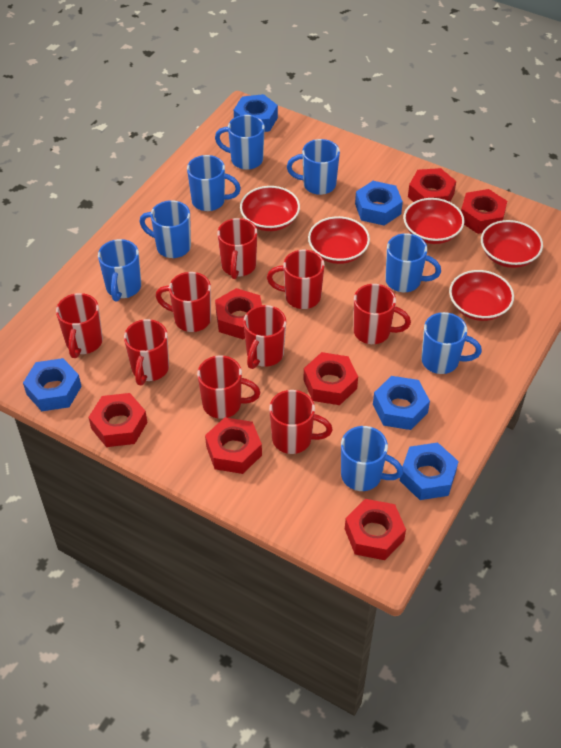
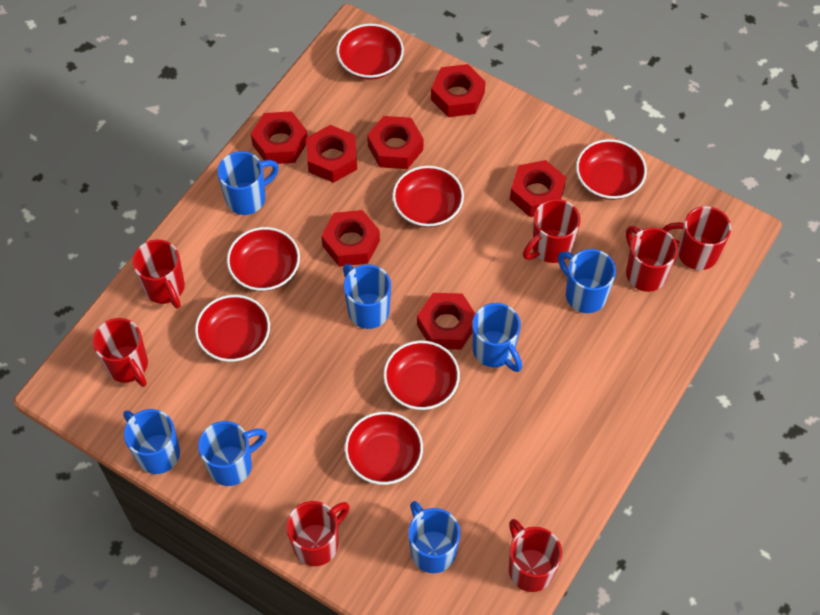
blue mug: 8 -> 7
blue nut: 5 -> 0
red bowl: 5 -> 7
red mug: 9 -> 7

